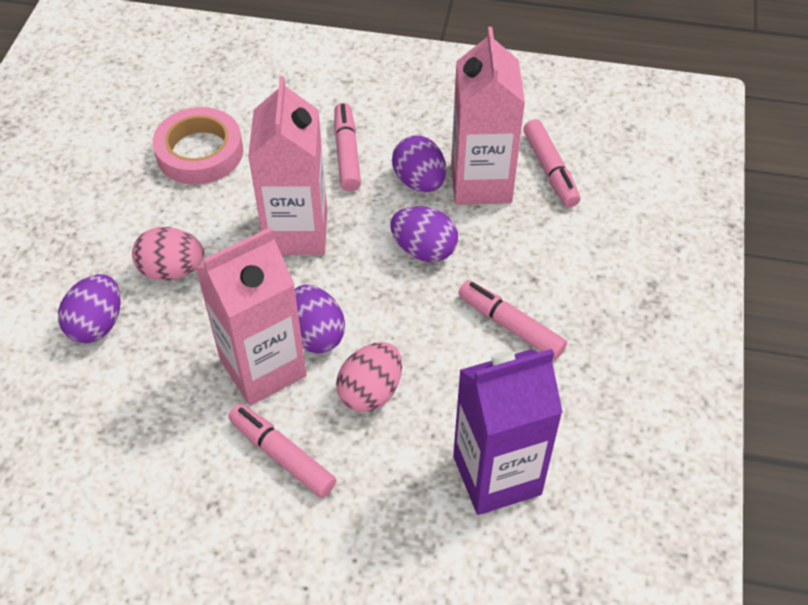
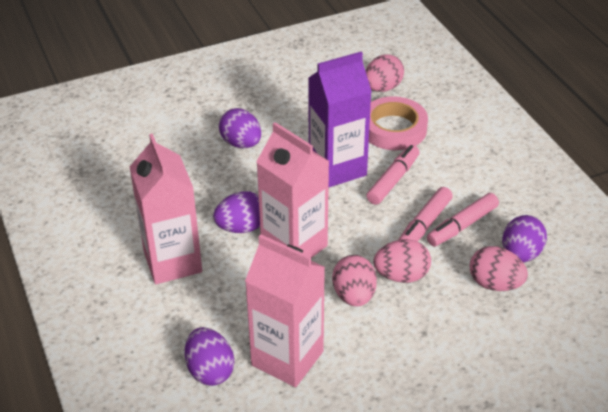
pink egg: 2 -> 4
pink marker: 4 -> 3

